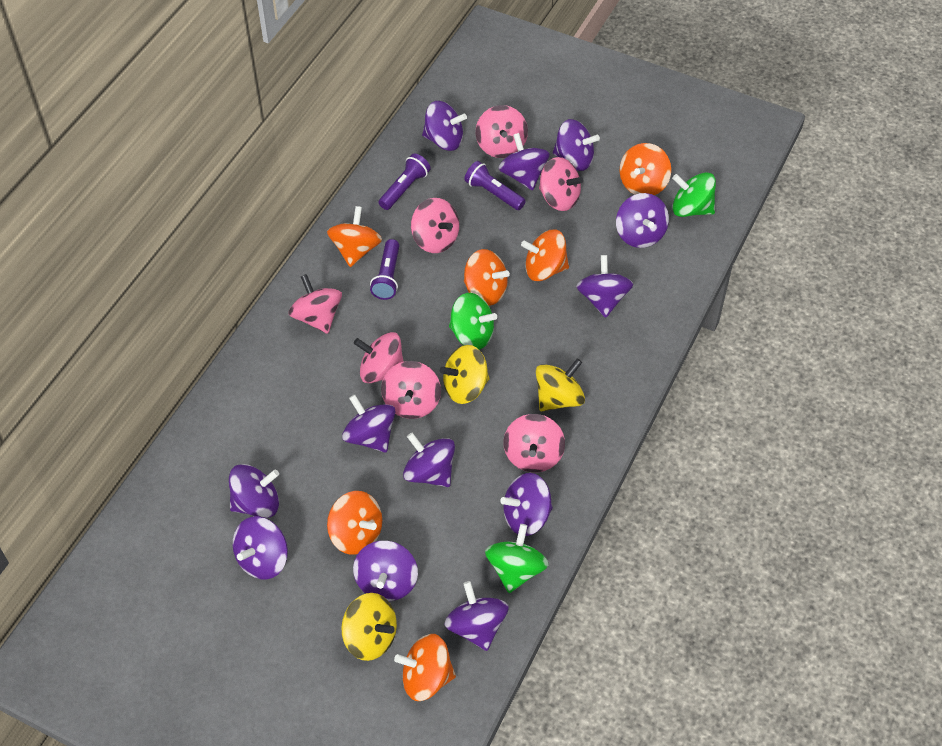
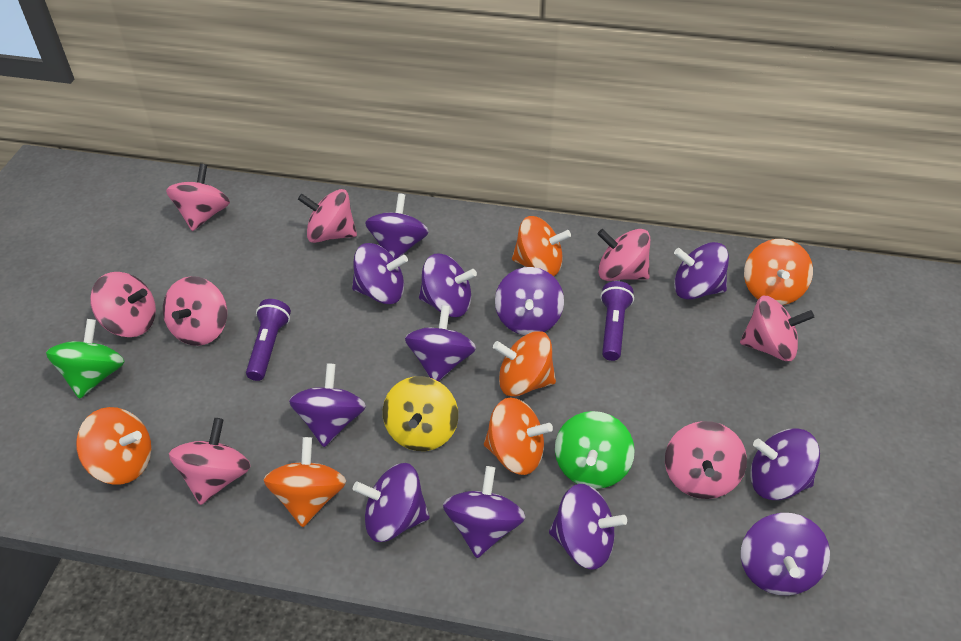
green spinning top: 3 -> 2
pink spinning top: 7 -> 8
purple flashlight: 3 -> 2
yellow spinning top: 3 -> 1

